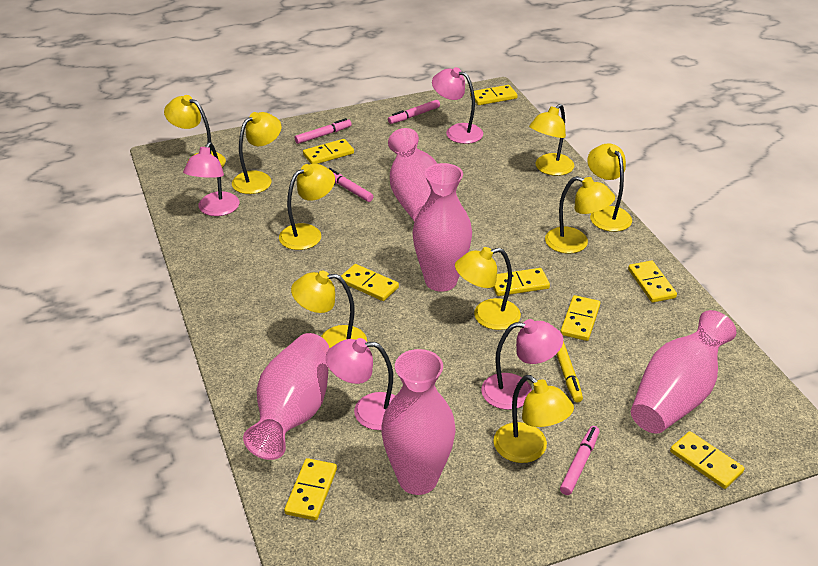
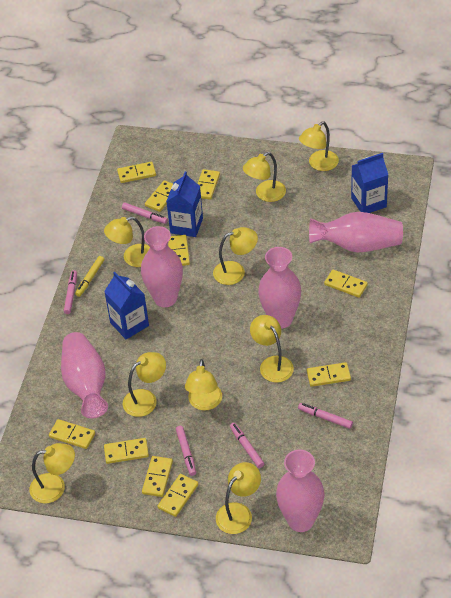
blue carton: 0 -> 3
pink lamp: 4 -> 0
pink marker: 4 -> 5
yellow domino: 8 -> 10

